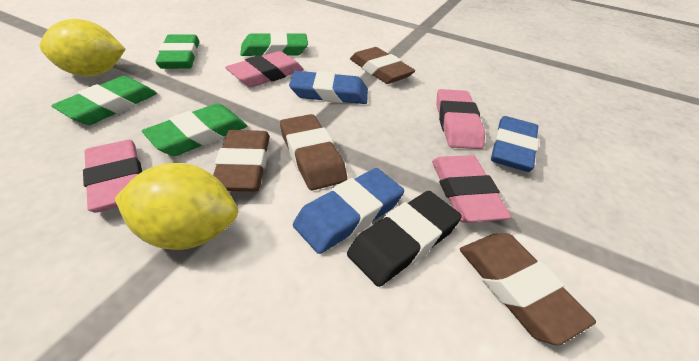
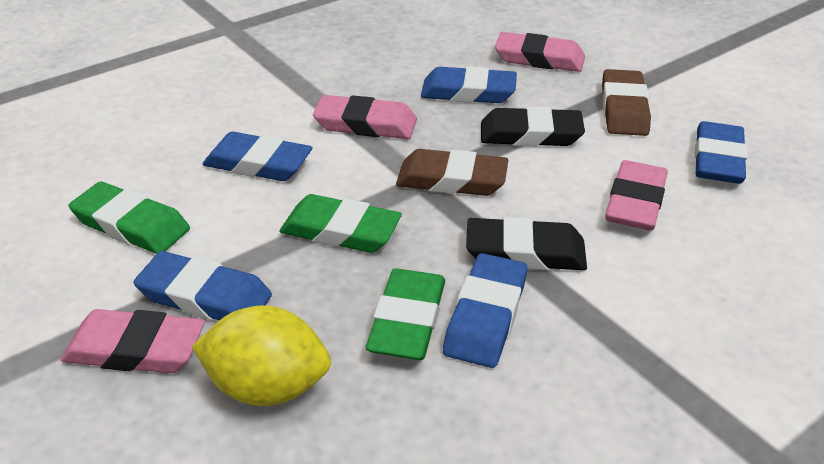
black eraser: 1 -> 2
blue eraser: 3 -> 5
brown eraser: 4 -> 2
green eraser: 4 -> 3
yellow lemon: 2 -> 1

